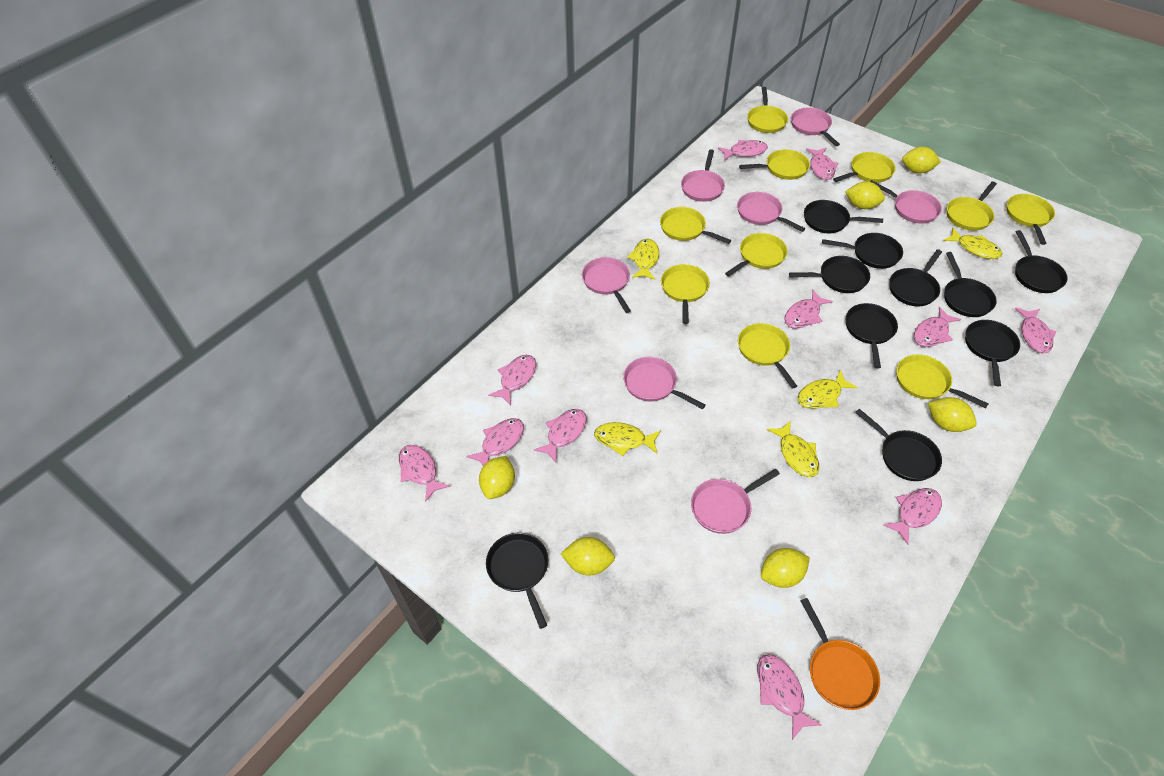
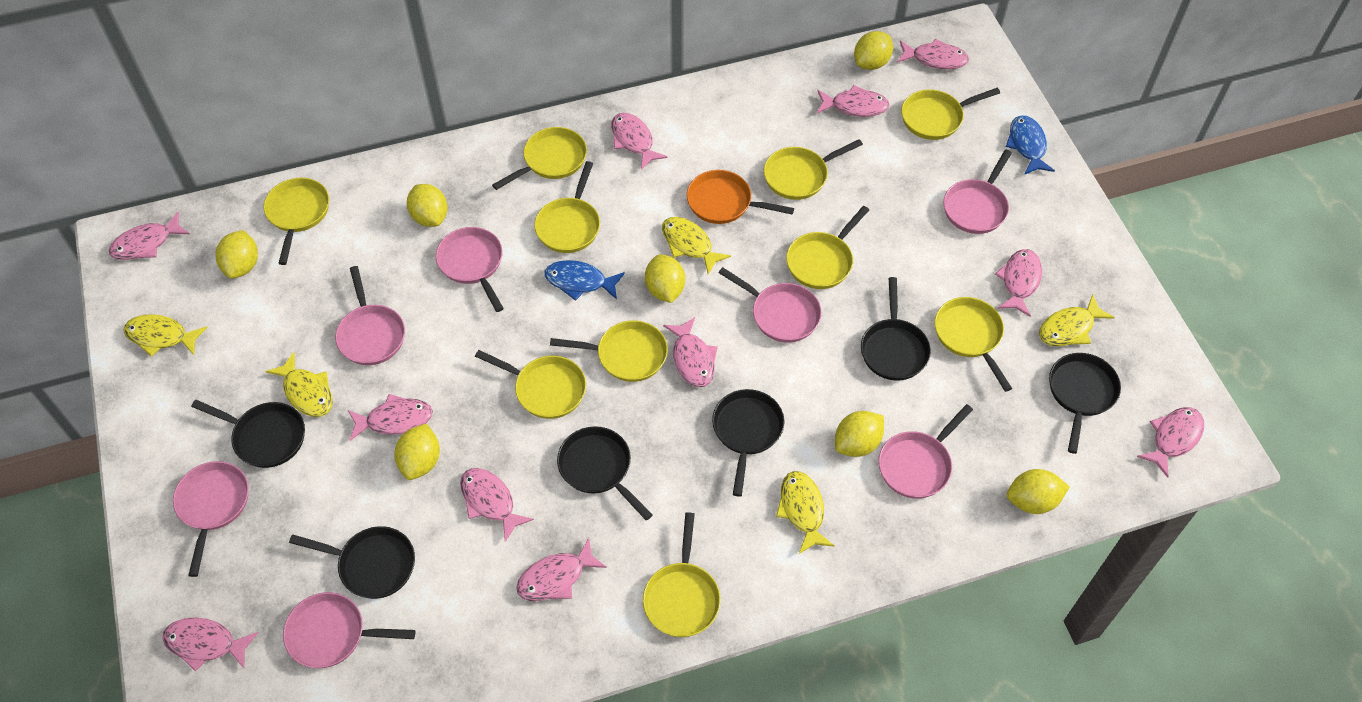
black pan: 10 -> 6
blue fish: 0 -> 2
yellow lemon: 6 -> 7

